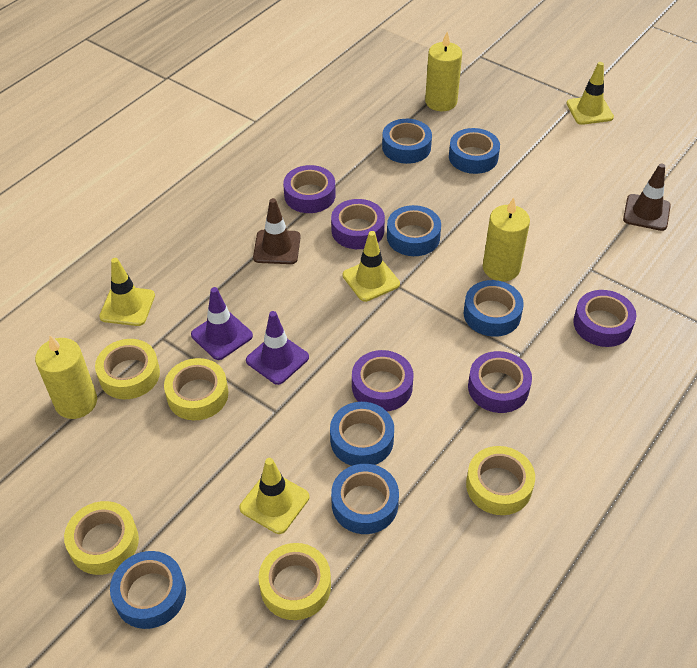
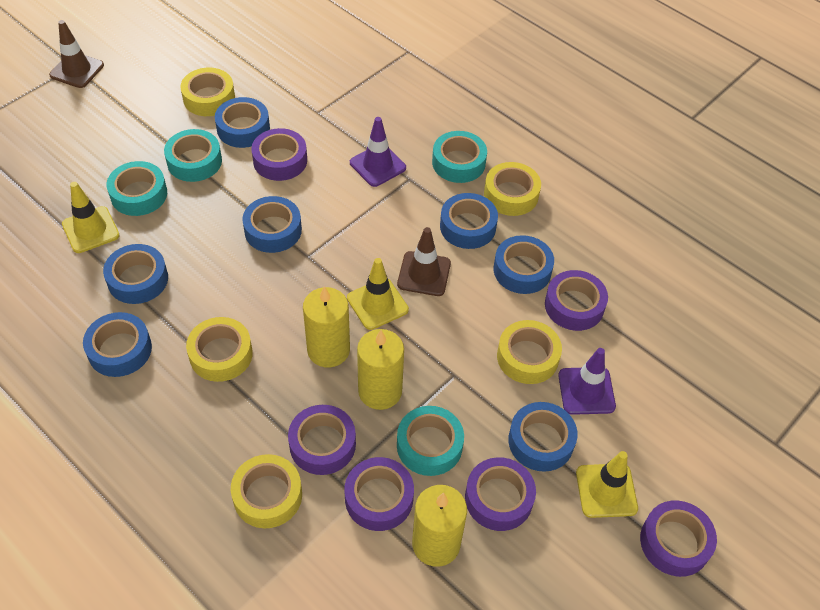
purple tape: 5 -> 6
turquoise tape: 0 -> 4
yellow traffic cone: 4 -> 3

